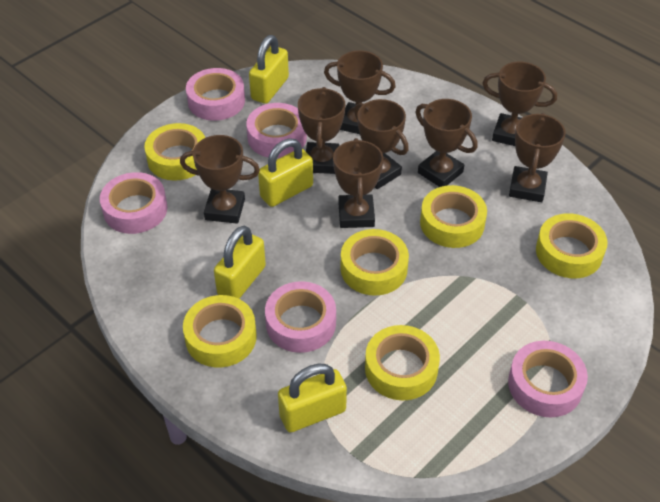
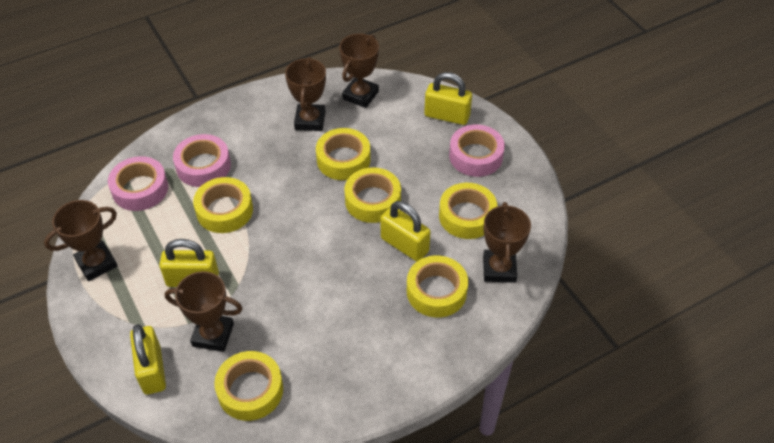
brown trophy: 8 -> 5
pink tape: 5 -> 3

